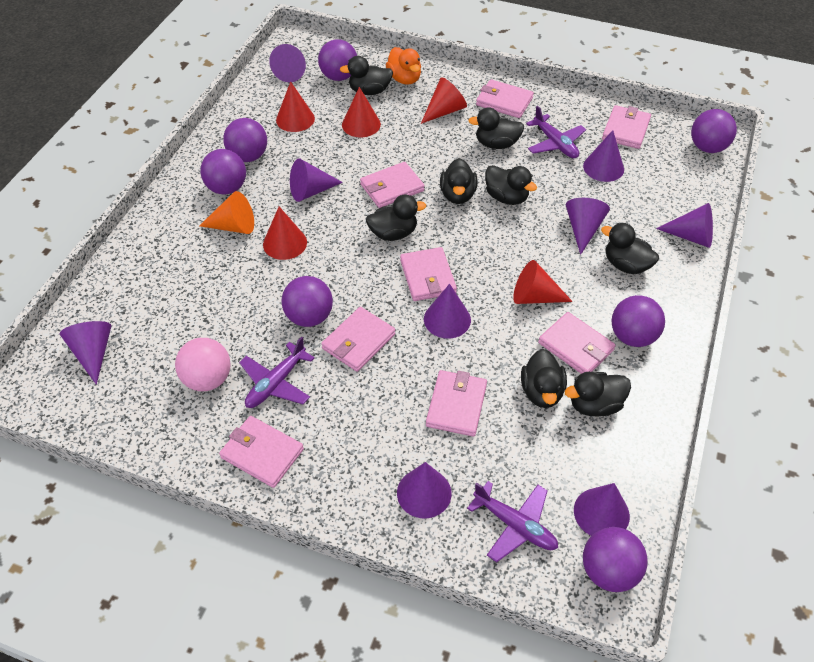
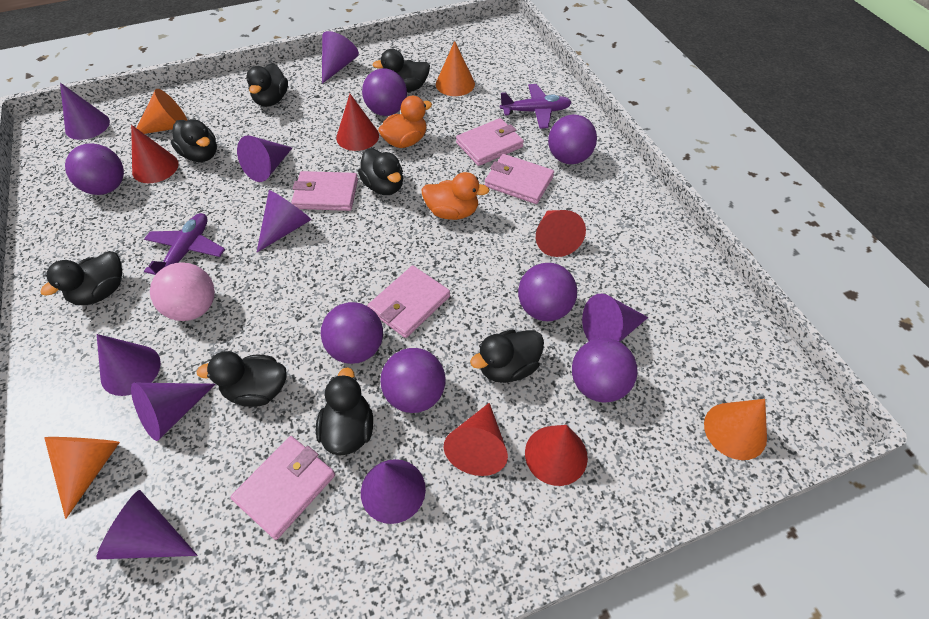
orange cone: 1 -> 4
orange duck: 1 -> 2
pink wallet: 8 -> 5
purple plane: 3 -> 2

